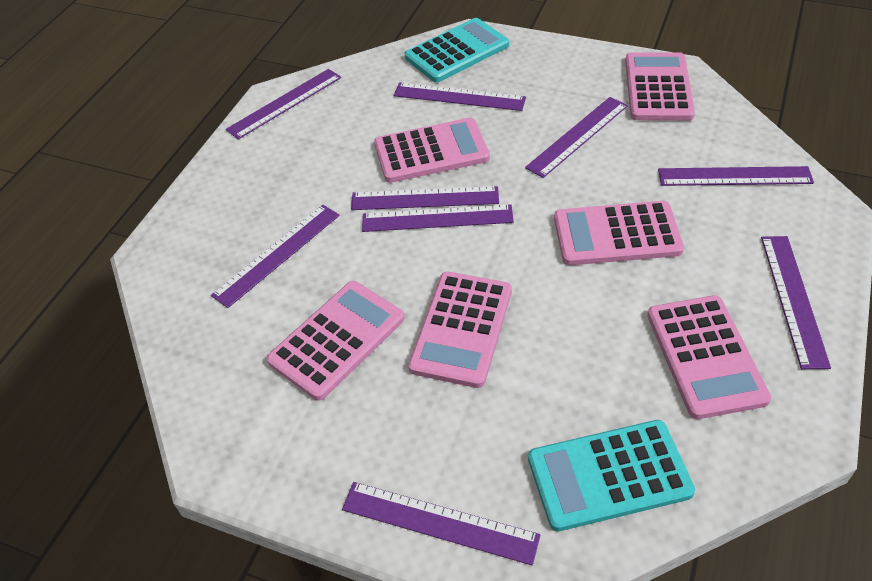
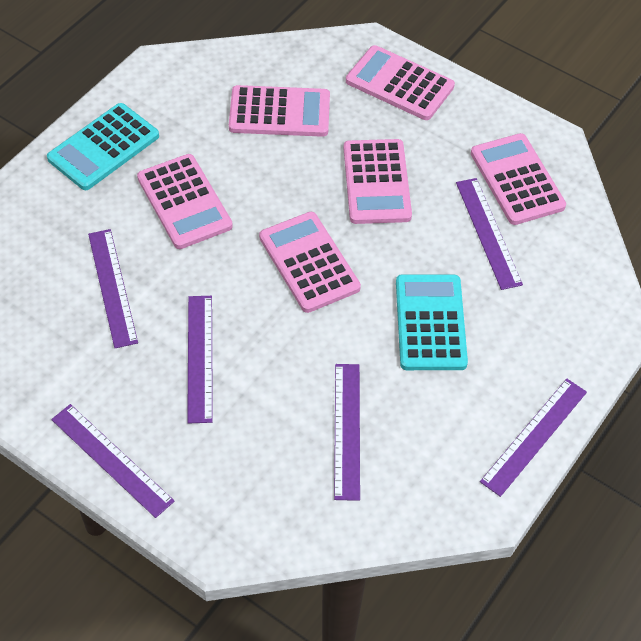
purple ruler: 9 -> 6

